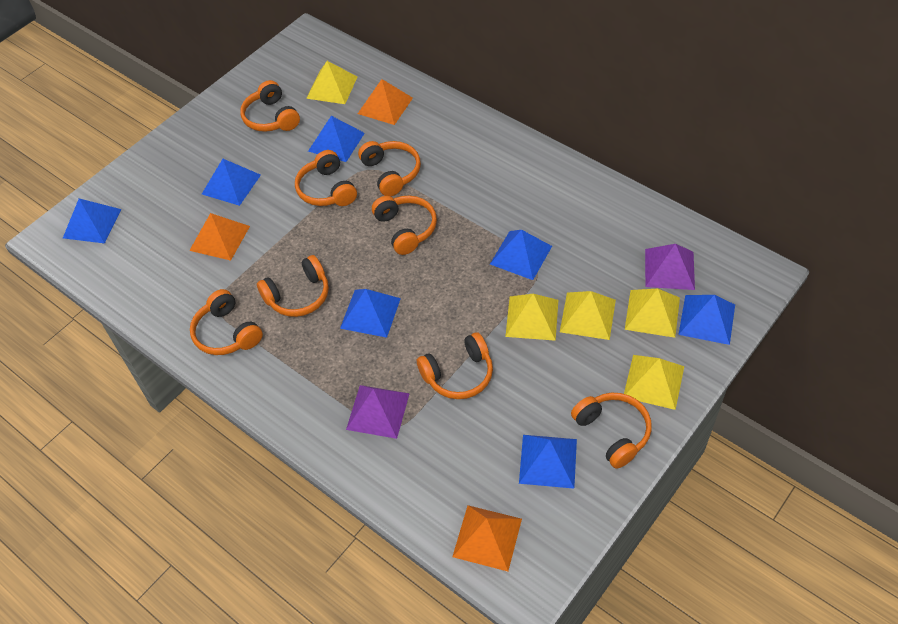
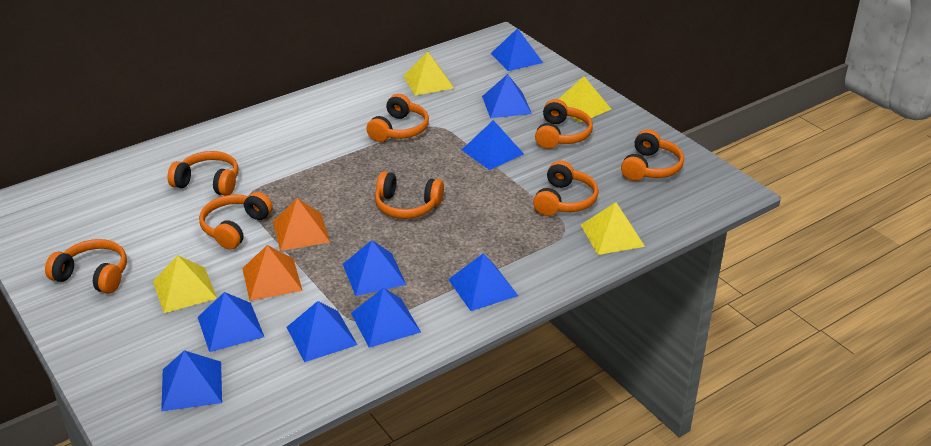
blue pyramid: 7 -> 9
orange pyramid: 3 -> 2
purple pyramid: 2 -> 0
yellow pyramid: 5 -> 4

